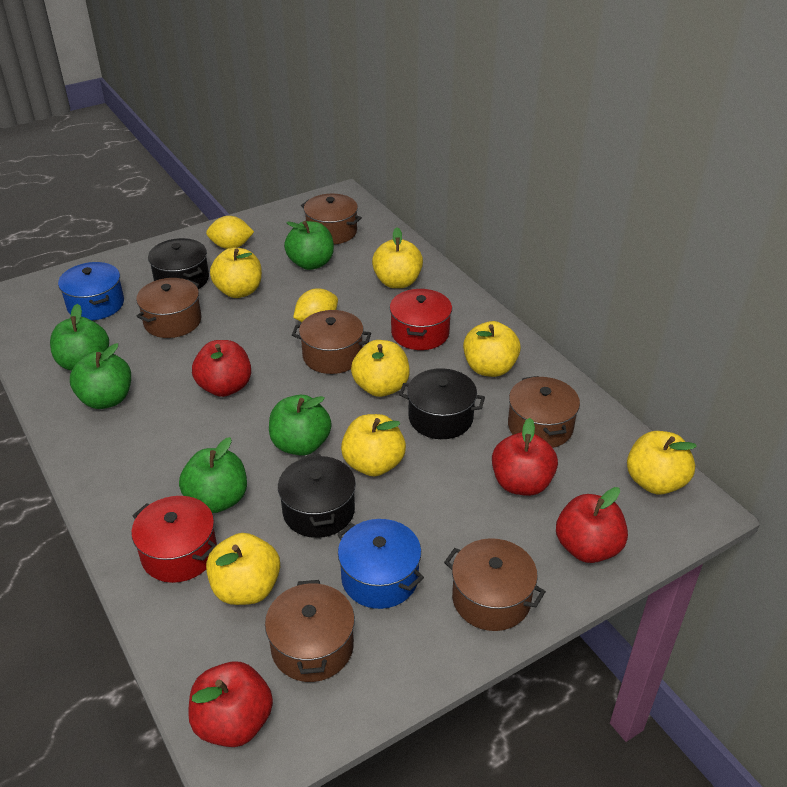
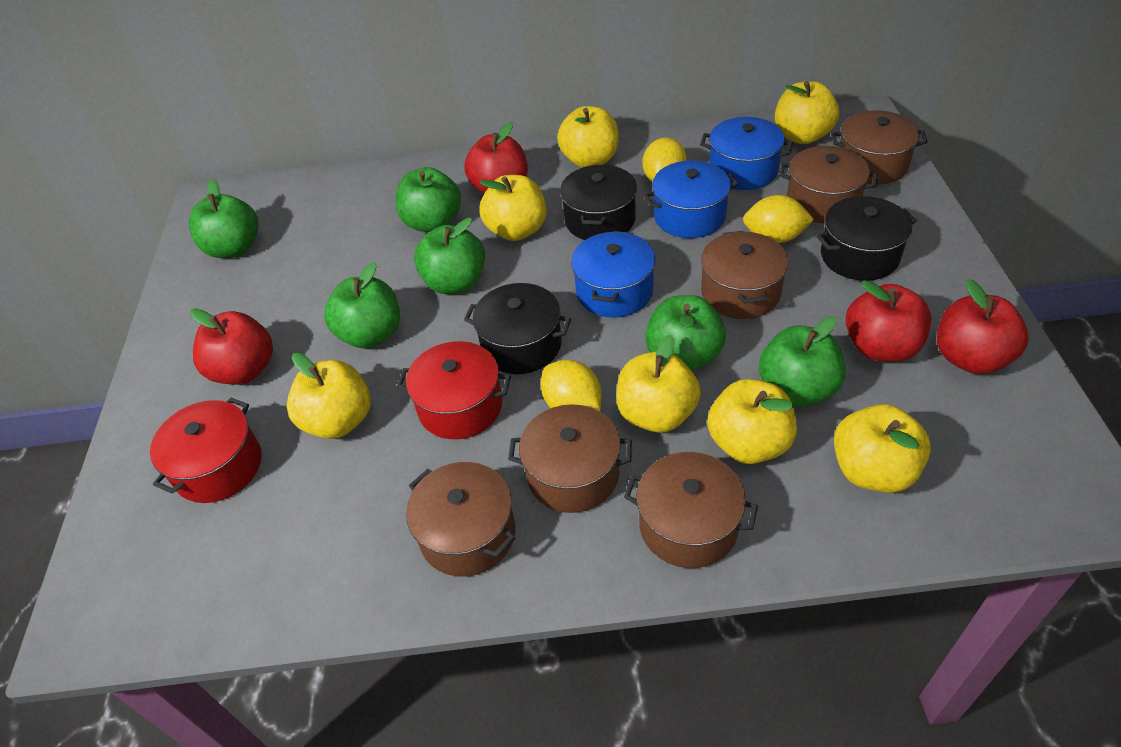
blue pot: 2 -> 3
green apple: 5 -> 6
yellow lemon: 2 -> 3

